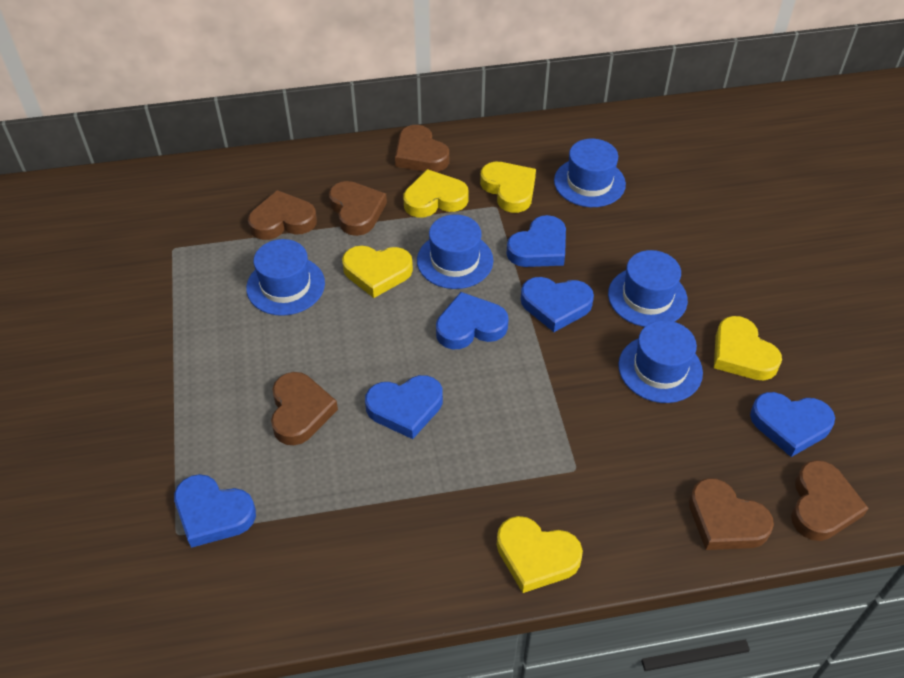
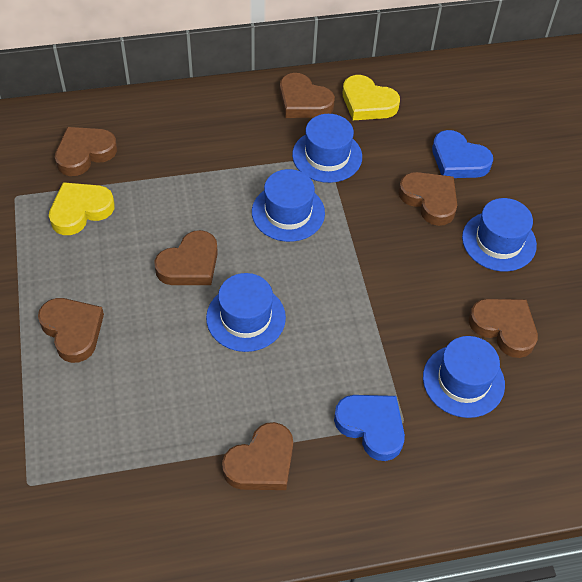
blue heart: 6 -> 2
brown heart: 6 -> 7
yellow heart: 5 -> 2

